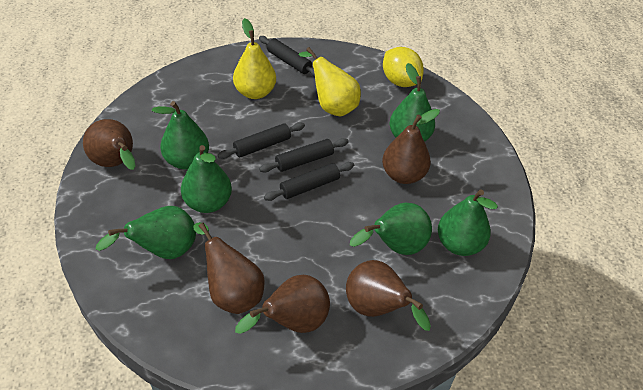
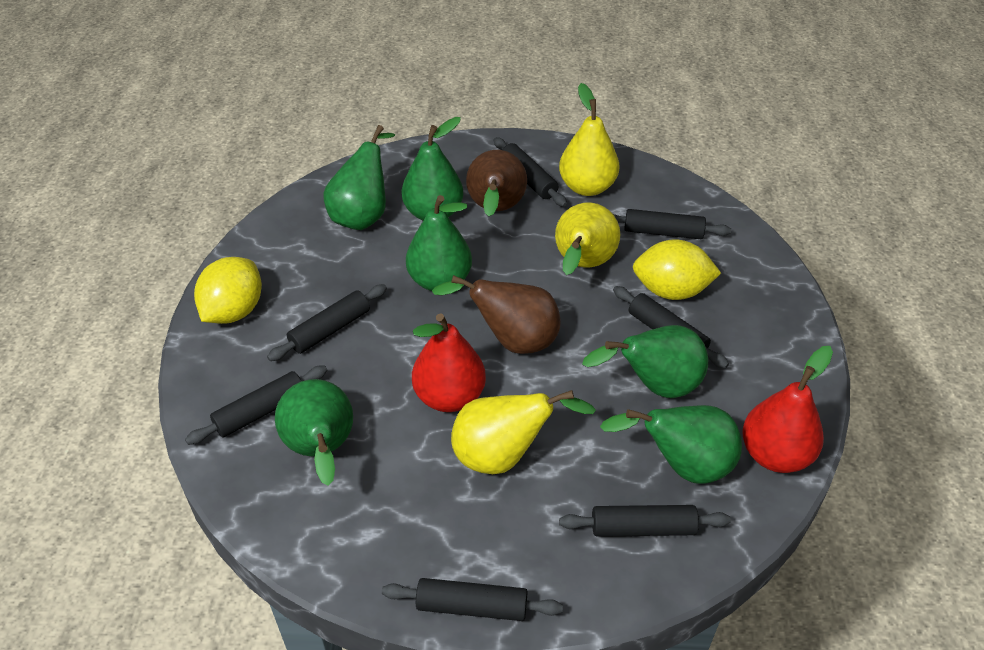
black rolling pin: 4 -> 7
brown pear: 5 -> 2
red pear: 0 -> 2
yellow lemon: 1 -> 2
yellow pear: 2 -> 3

